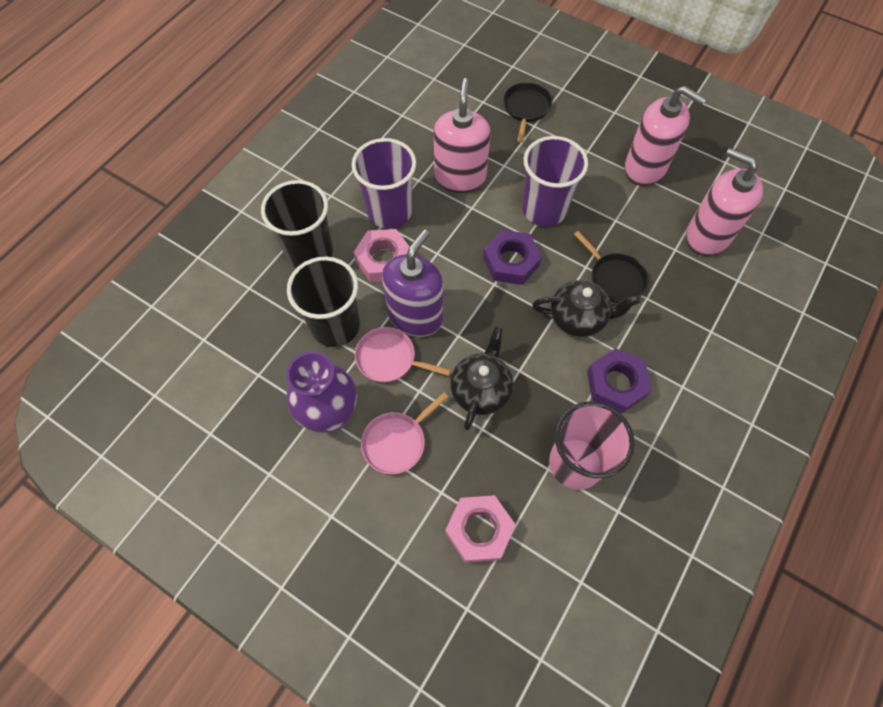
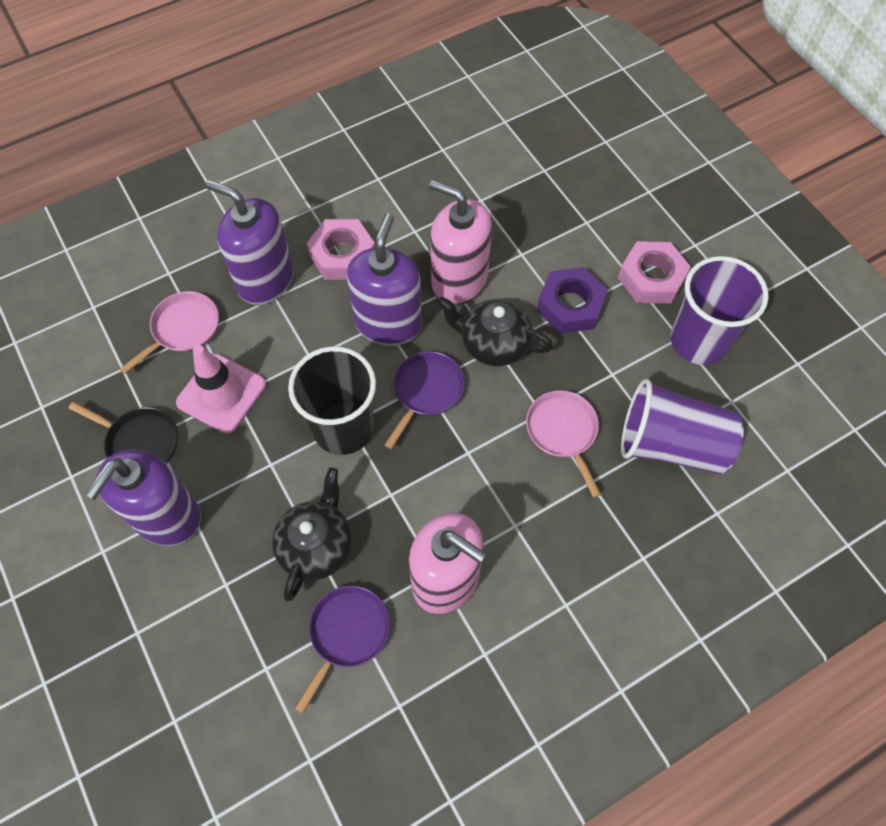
black cup: 2 -> 1
black pan: 2 -> 1
pink cup: 1 -> 0
pink soap dispenser: 3 -> 2
pink traffic cone: 0 -> 1
purple nut: 2 -> 1
purple pan: 0 -> 2
purple soap dispenser: 1 -> 3
purple vase: 1 -> 0

